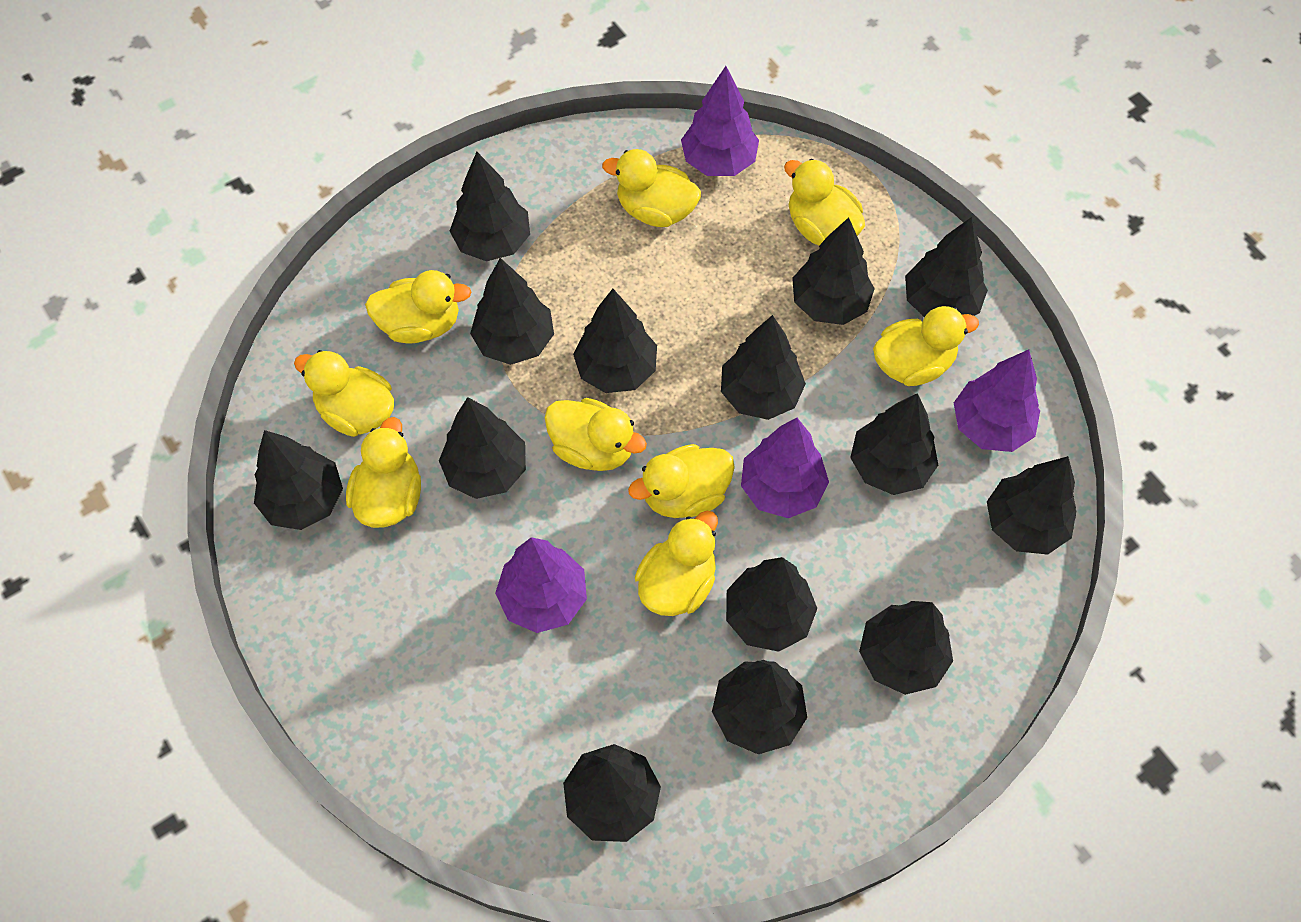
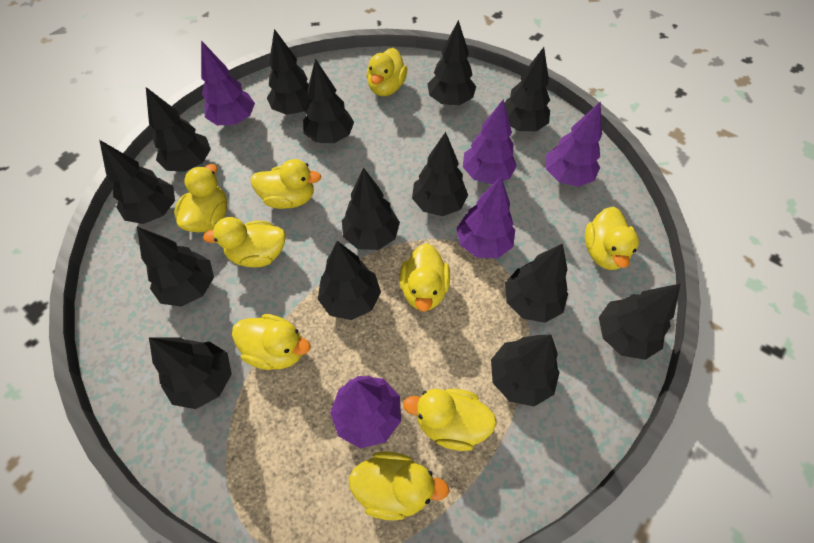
purple tree: 4 -> 5

